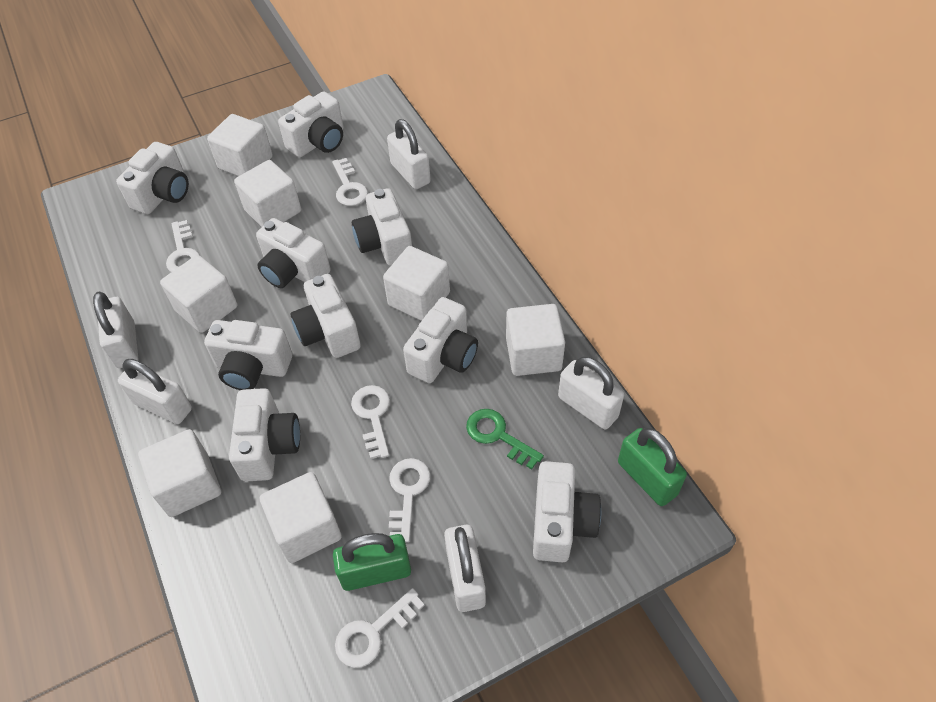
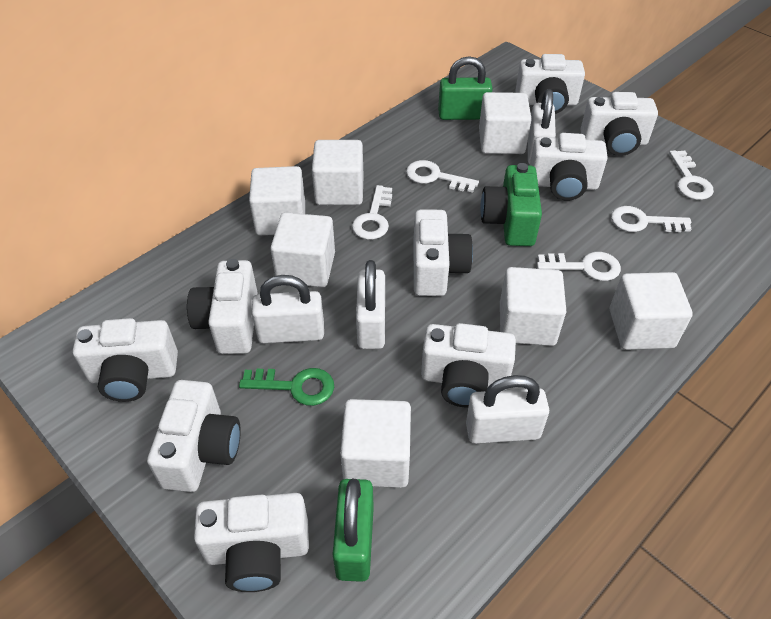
green camera: 0 -> 1
white padlock: 5 -> 4

